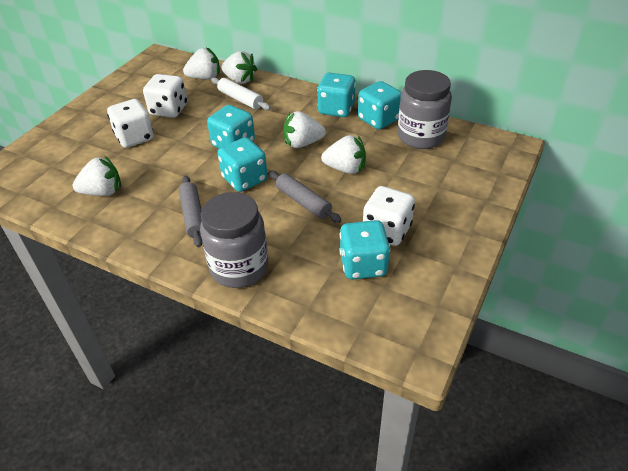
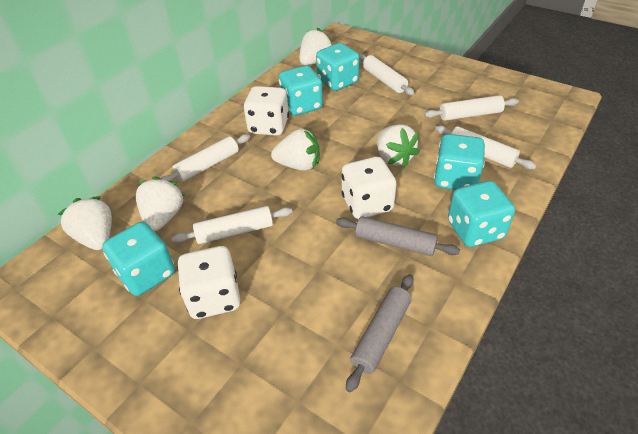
grey jar: 2 -> 0
white rolling pin: 1 -> 5

